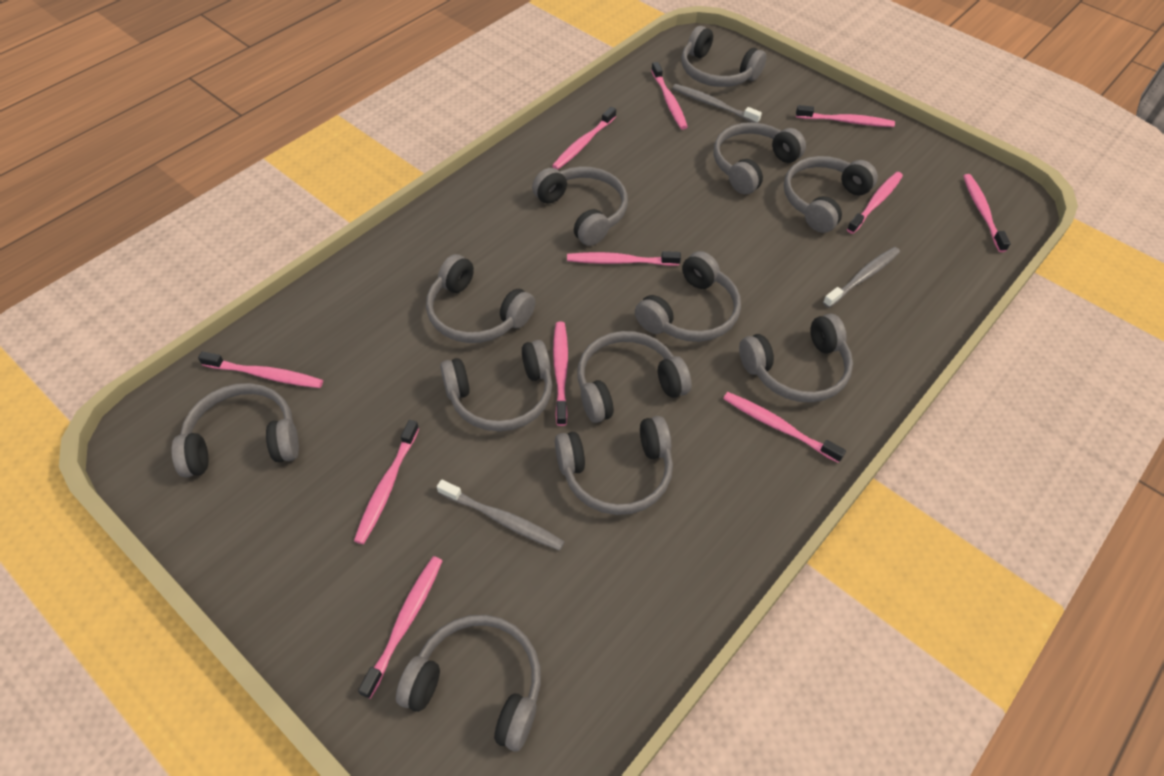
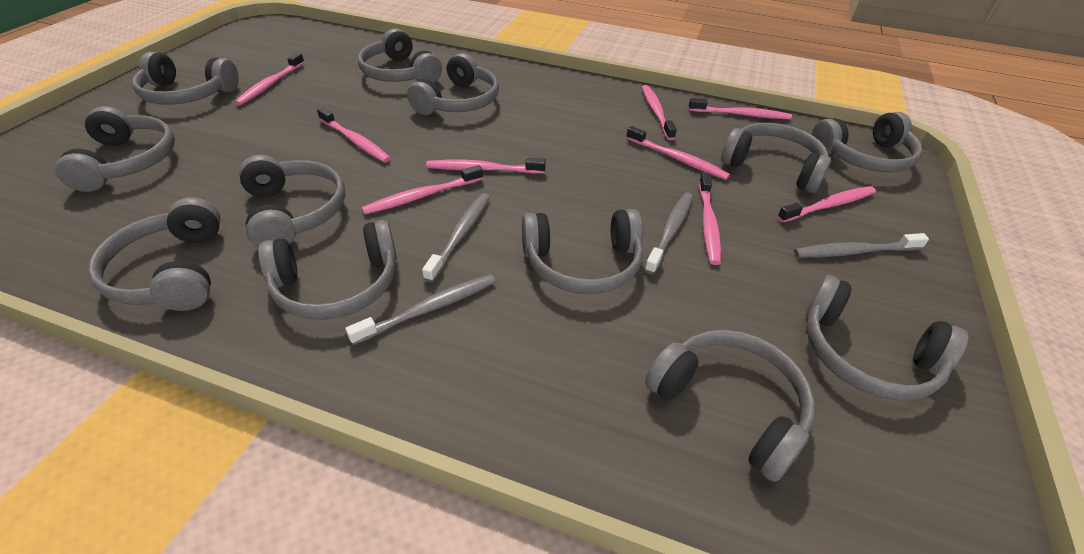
grey toothbrush: 3 -> 4
pink toothbrush: 11 -> 9

